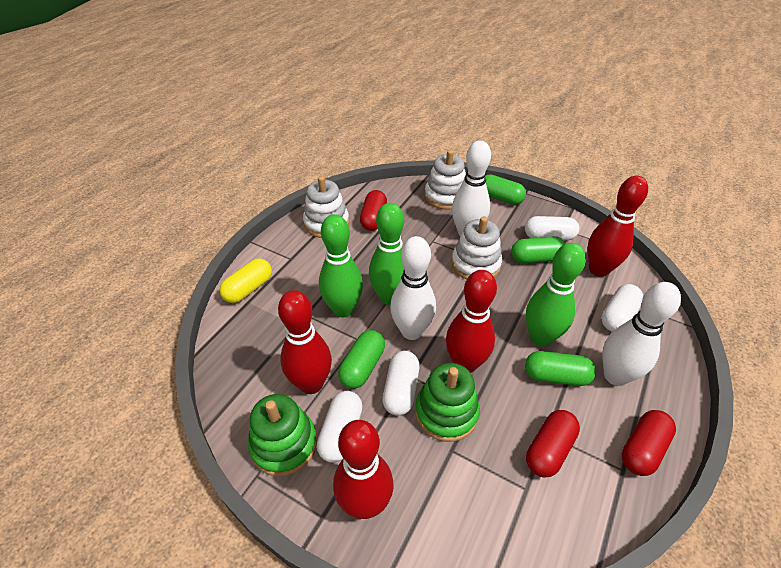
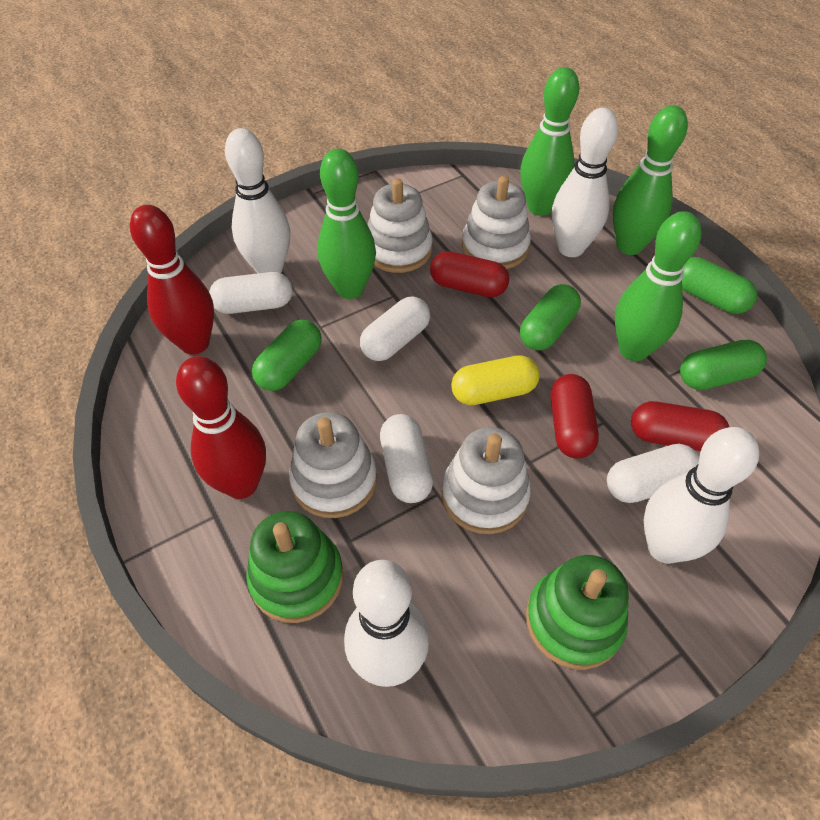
green bowling pin: 3 -> 4
red bowling pin: 4 -> 2
white bowling pin: 3 -> 4
white stacking toy: 3 -> 4

